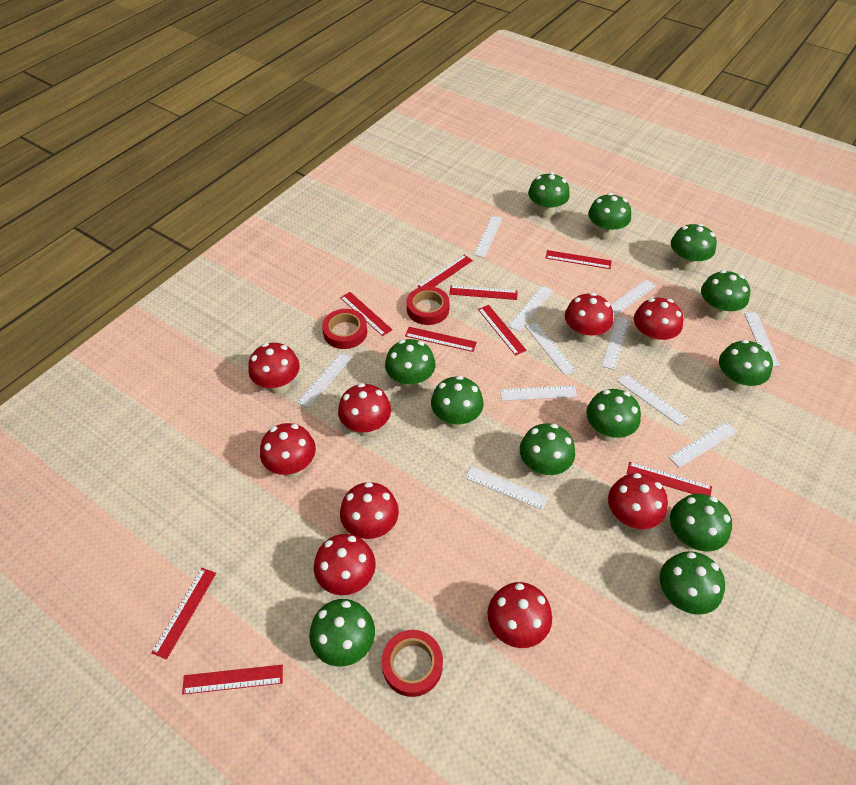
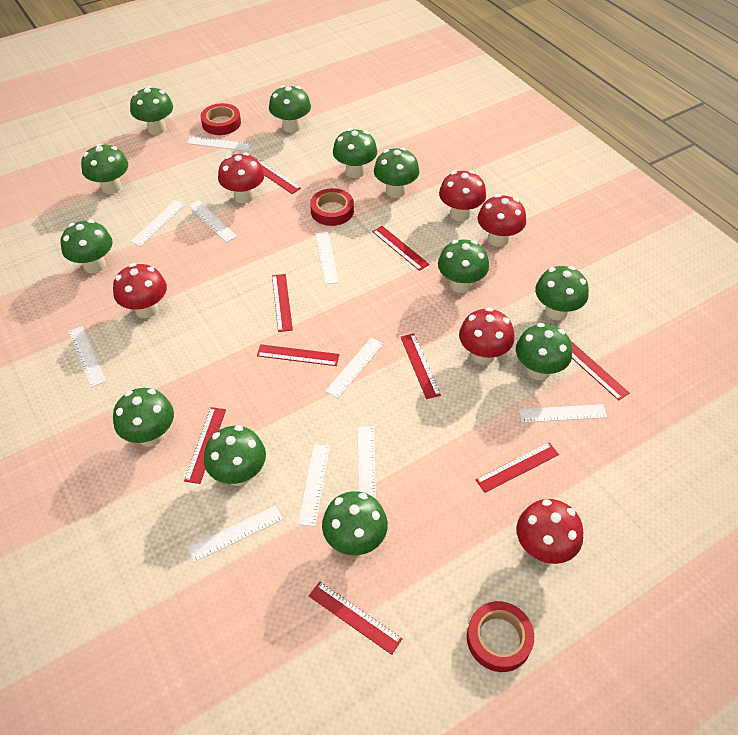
red mushroom: 9 -> 6
white ruler: 11 -> 10

